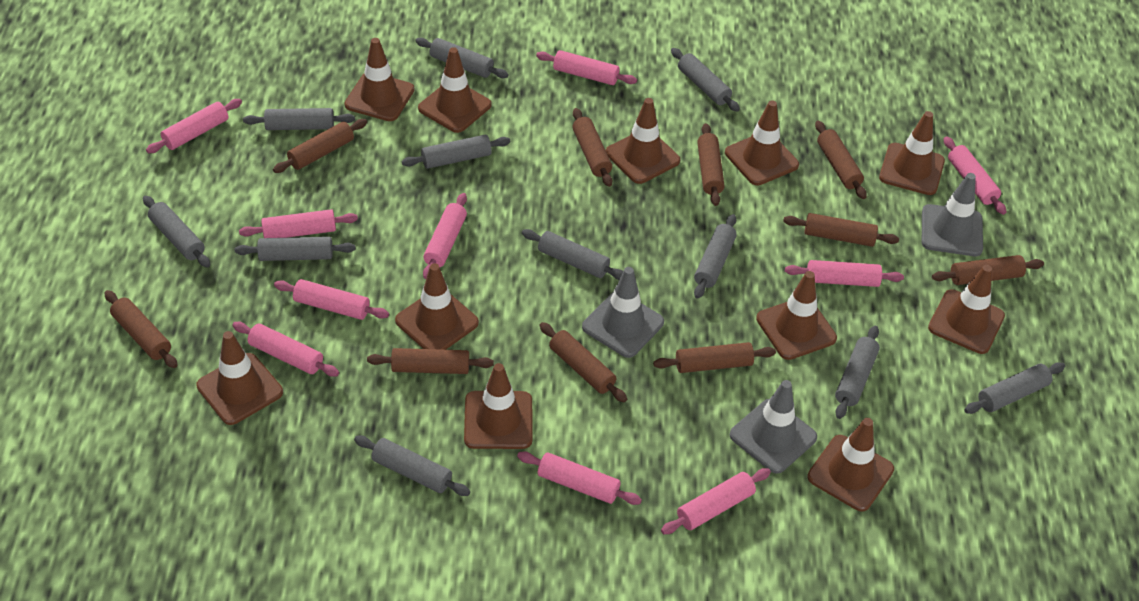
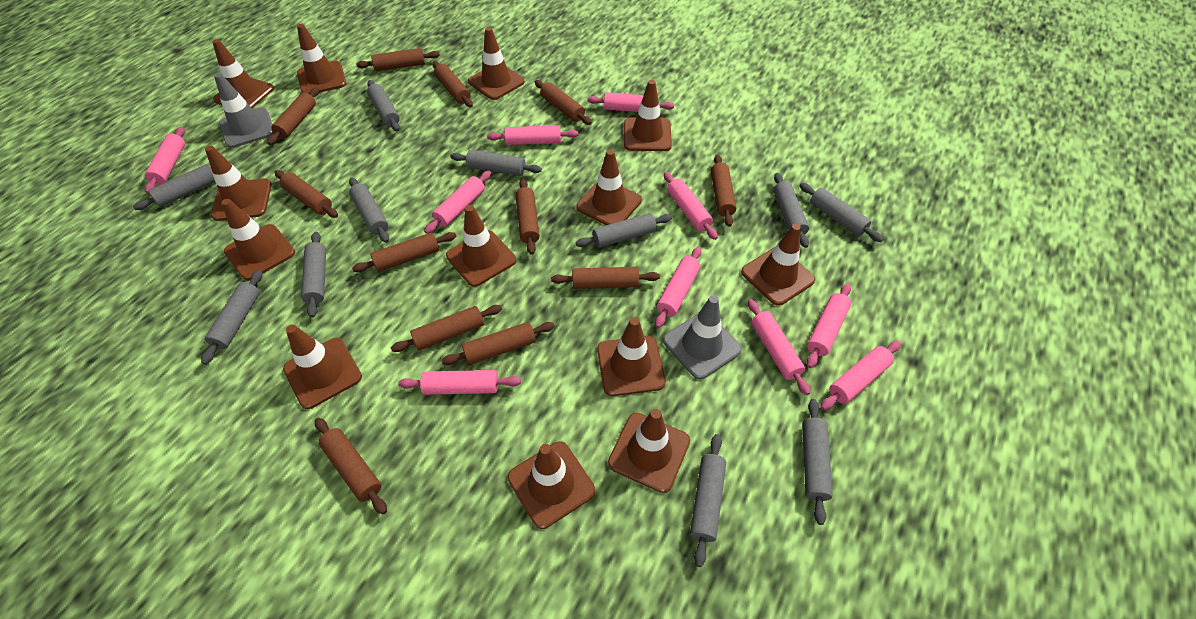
brown rolling pin: 10 -> 12
brown traffic cone: 11 -> 13
grey traffic cone: 3 -> 2

